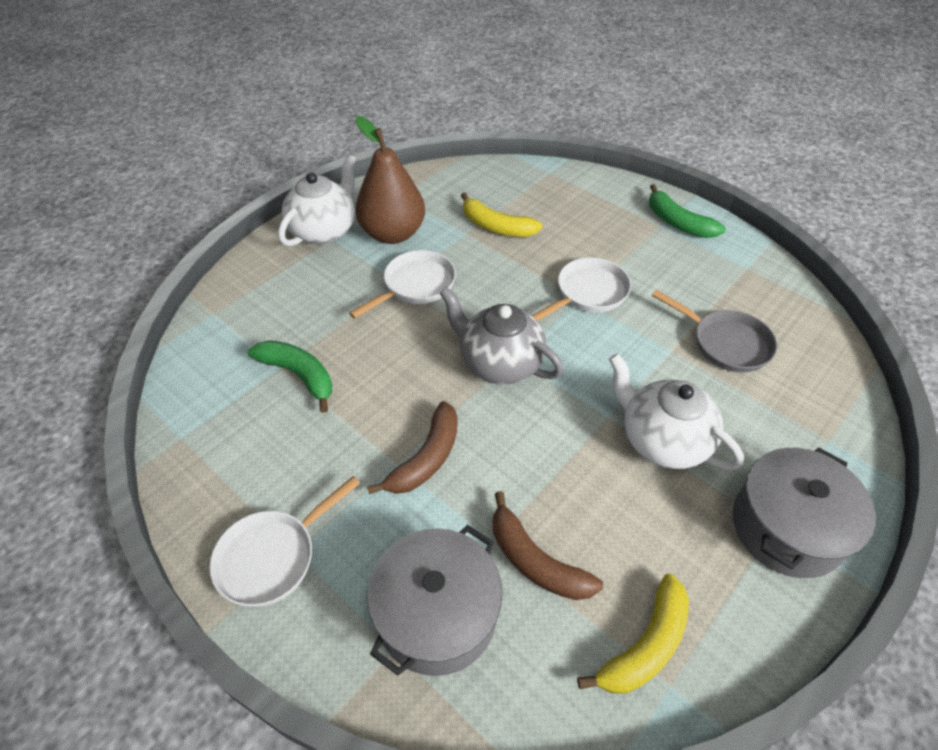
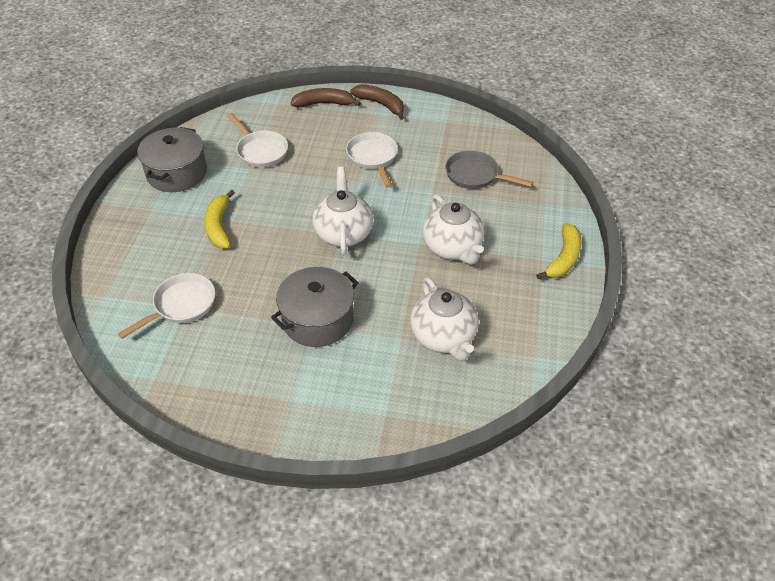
brown pear: 1 -> 0
green banana: 2 -> 0
grey teapot: 1 -> 0
white teapot: 2 -> 3

